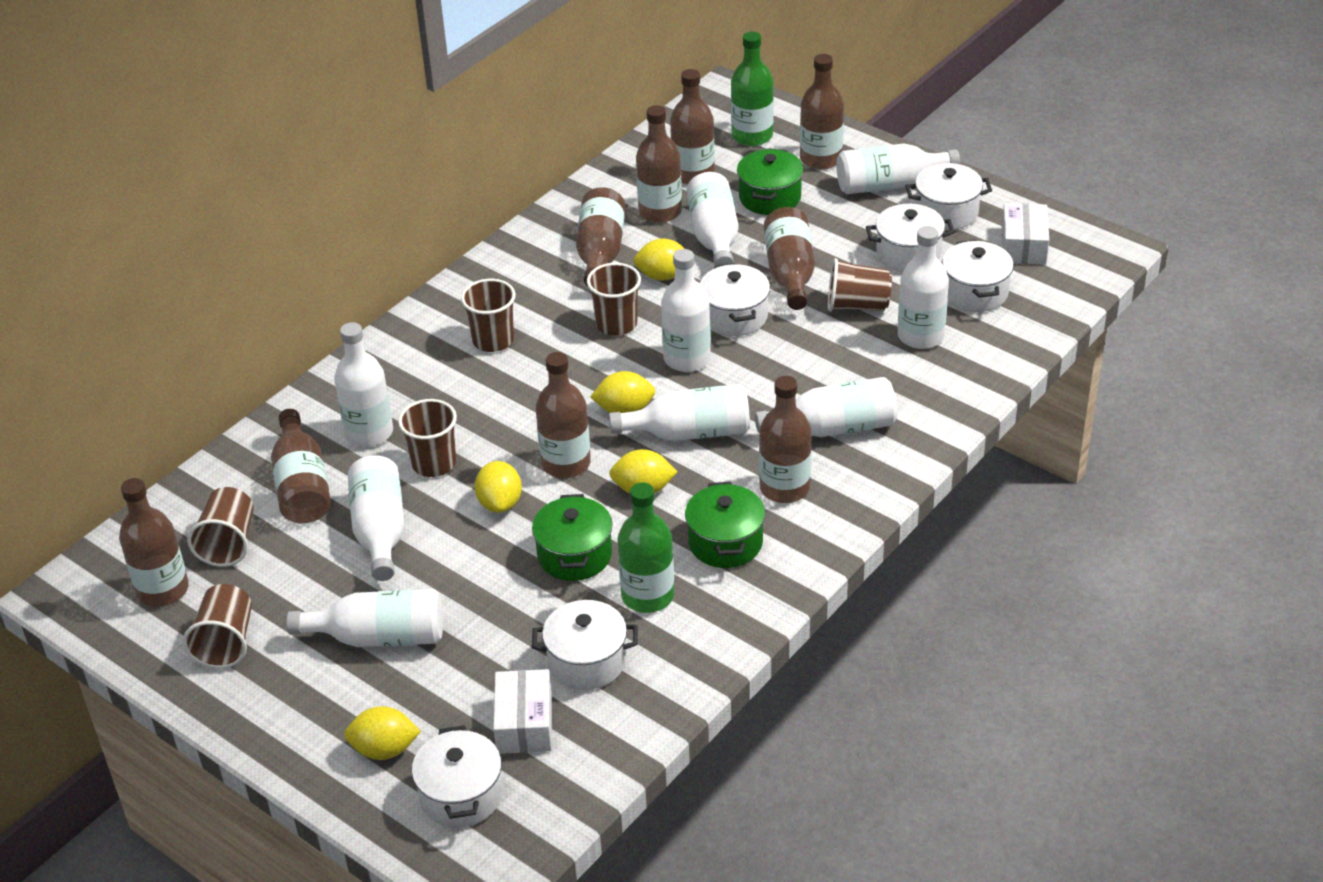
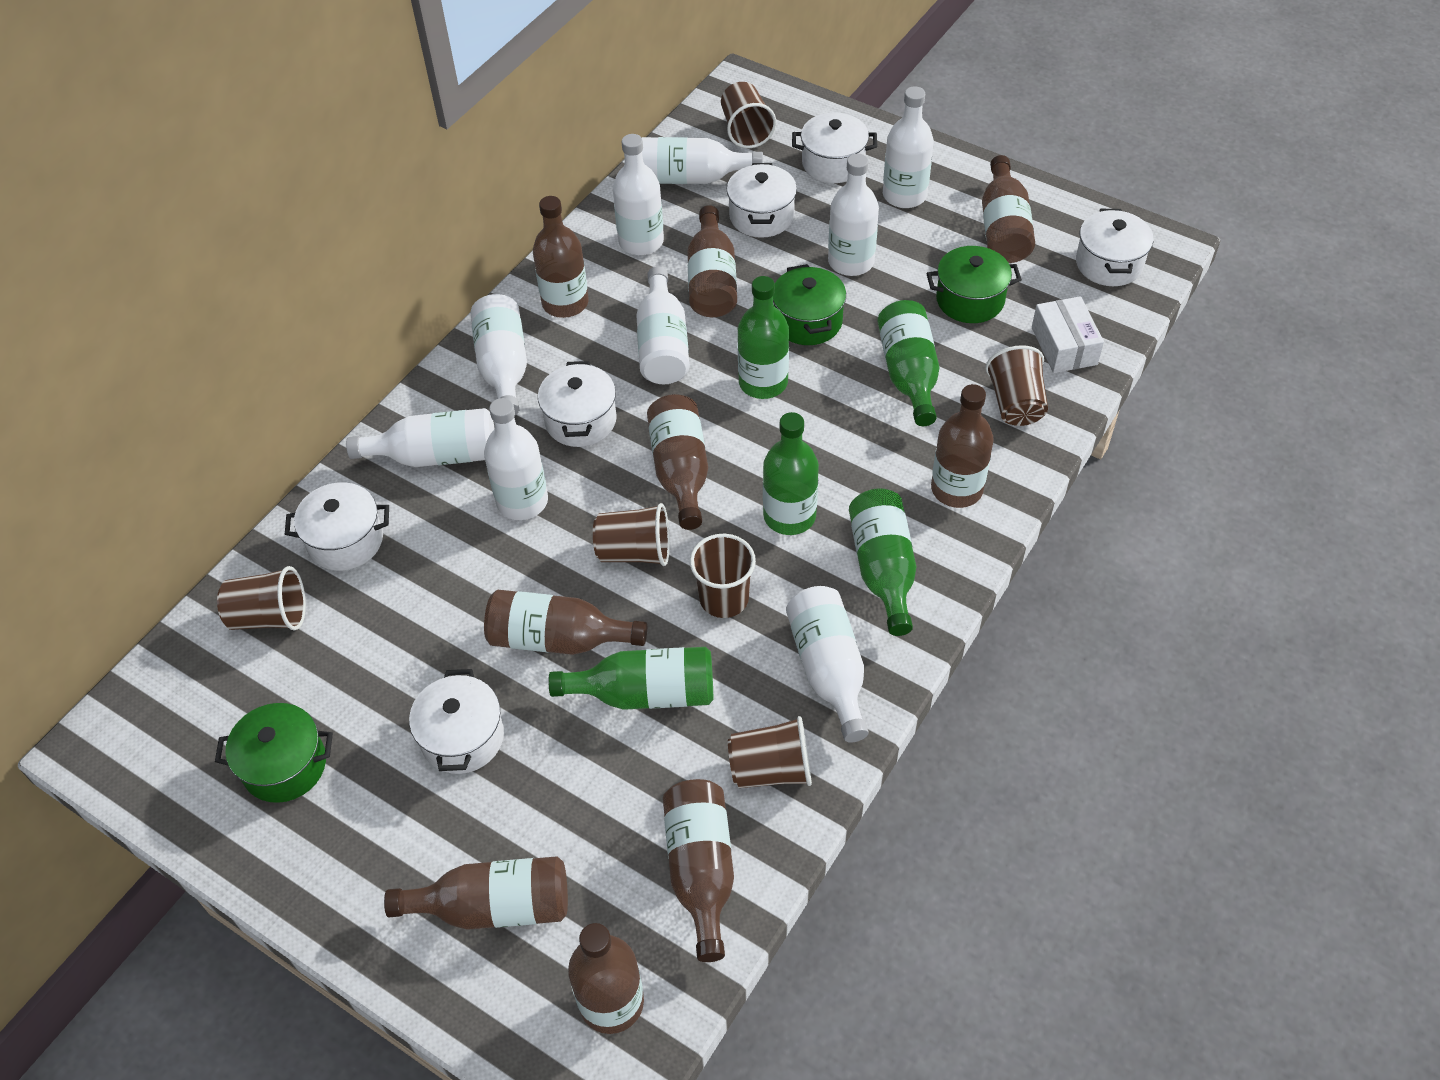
green bottle: 2 -> 5
white box: 2 -> 1
yellow lemon: 5 -> 0

